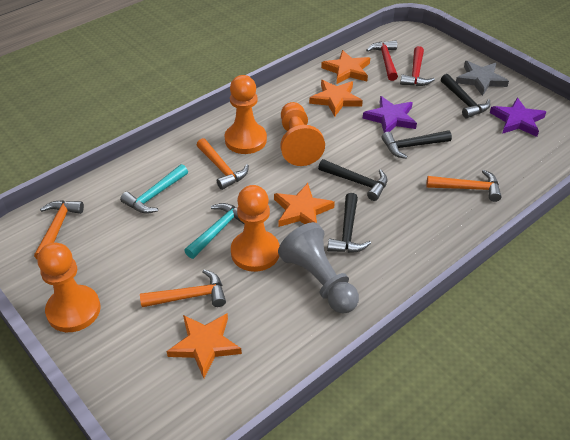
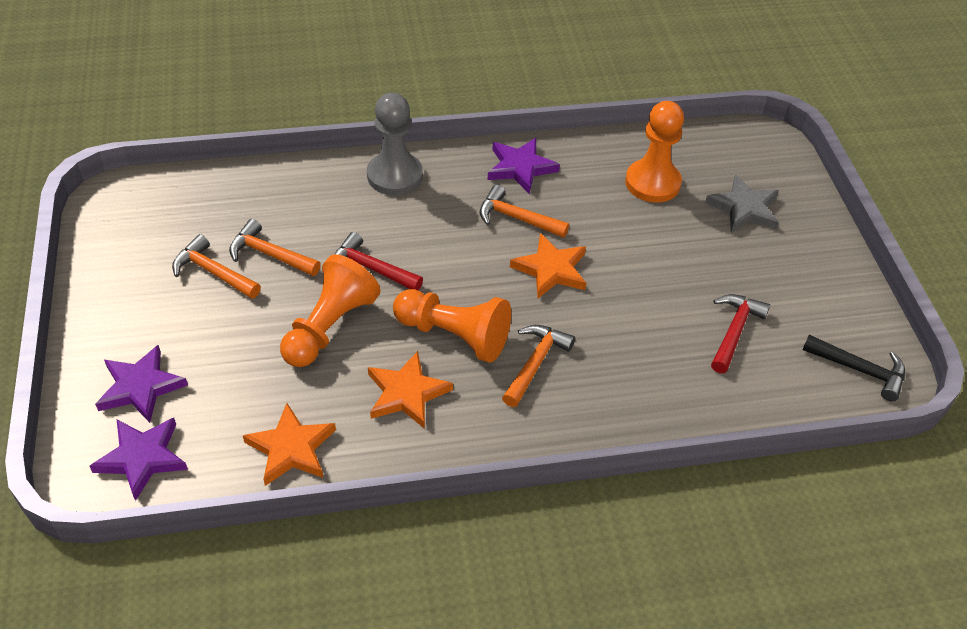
black hammer: 4 -> 1
orange pawn: 4 -> 3
orange star: 4 -> 3
purple star: 2 -> 3
turquoise hammer: 2 -> 0

